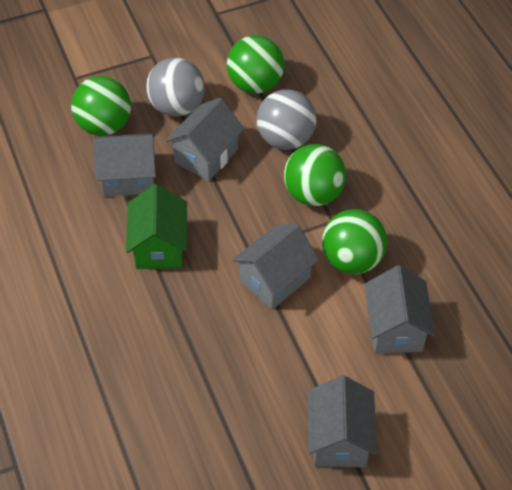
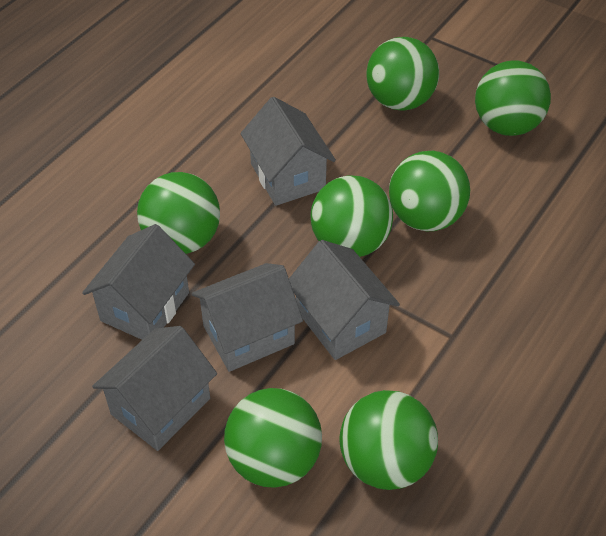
green ball: 4 -> 7
green house: 1 -> 0
grey ball: 2 -> 0

